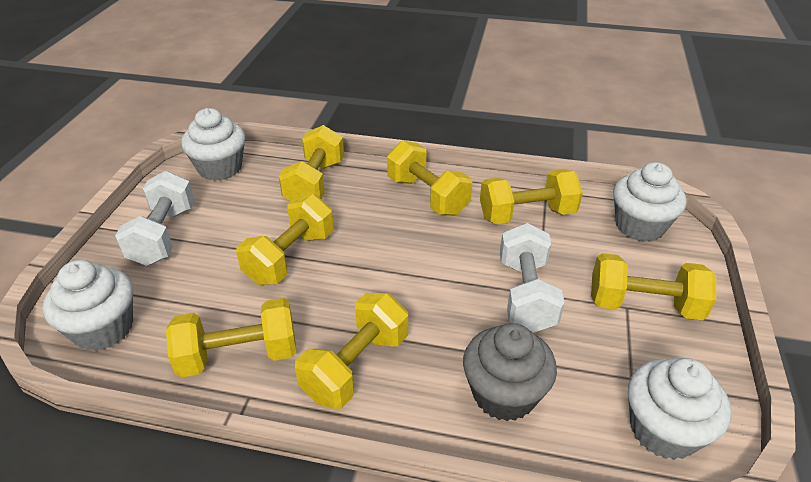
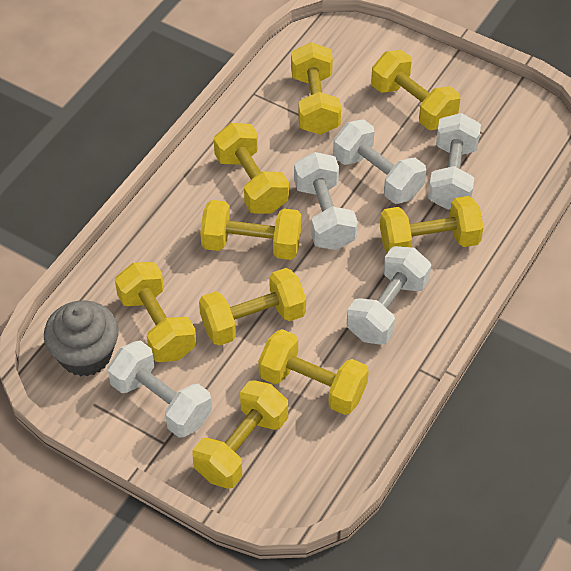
white cupcake: 4 -> 0
white dumbbell: 2 -> 5
yellow dumbbell: 7 -> 9

